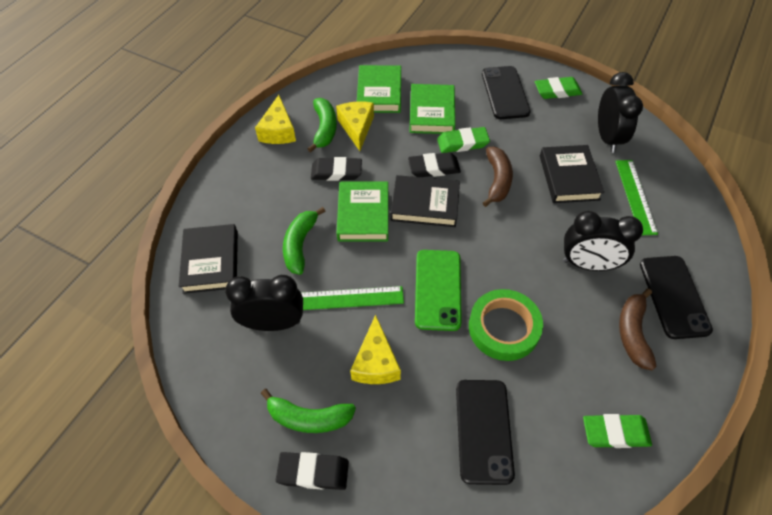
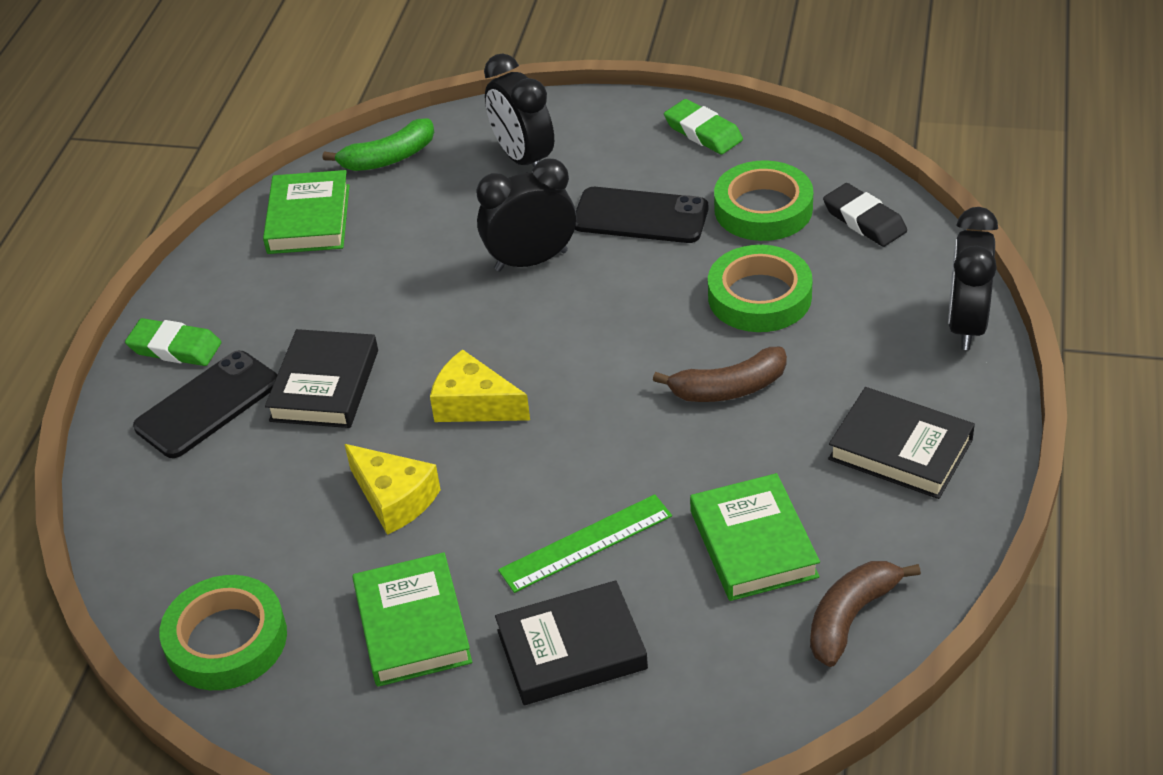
black eraser: 3 -> 1
black phone: 3 -> 2
green banana: 3 -> 1
green eraser: 3 -> 2
green phone: 1 -> 0
green ruler: 2 -> 1
green tape: 1 -> 3
yellow cheese: 3 -> 2

